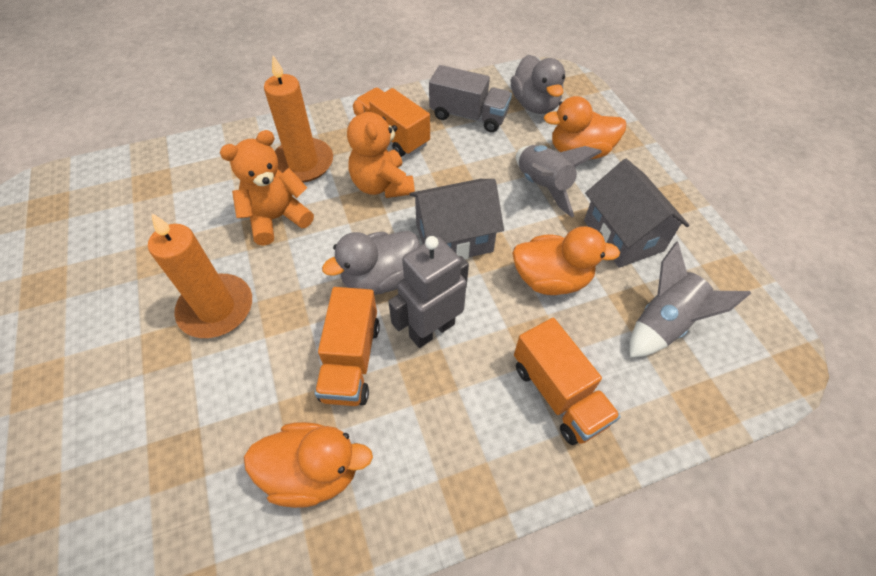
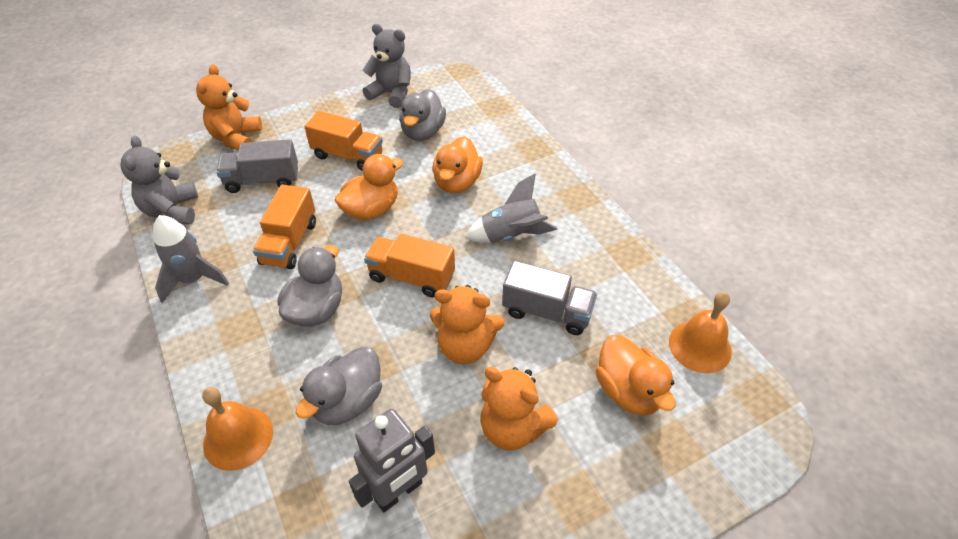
grey duck: 2 -> 3
grey house: 2 -> 0
grey teddy bear: 0 -> 2
grey truck: 1 -> 2
orange bell: 0 -> 2
orange candle: 2 -> 0
orange teddy bear: 2 -> 3

